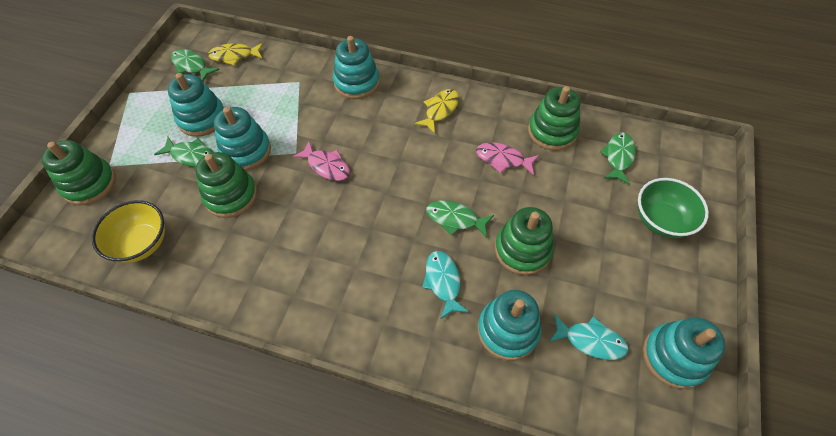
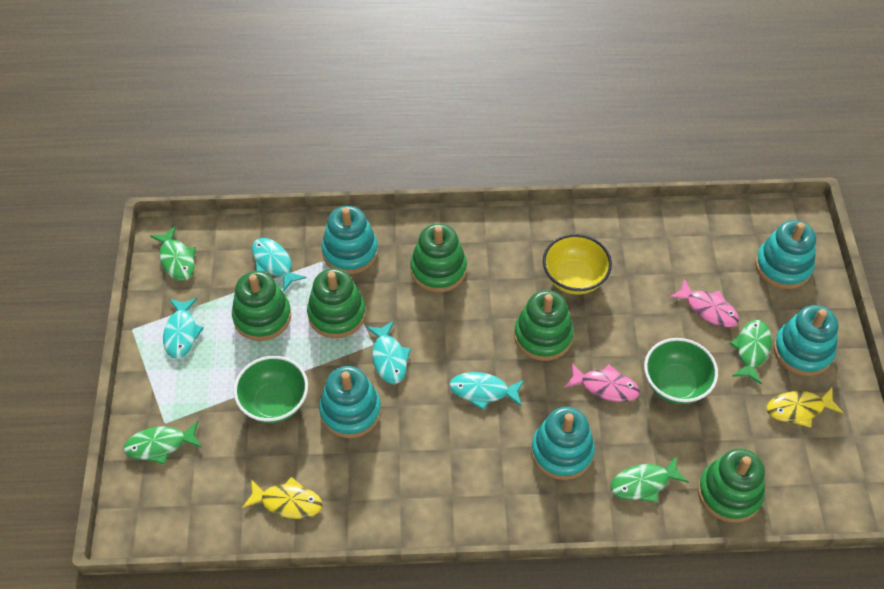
green bowl: 1 -> 2
green stacking toy: 4 -> 5
turquoise fish: 2 -> 4

